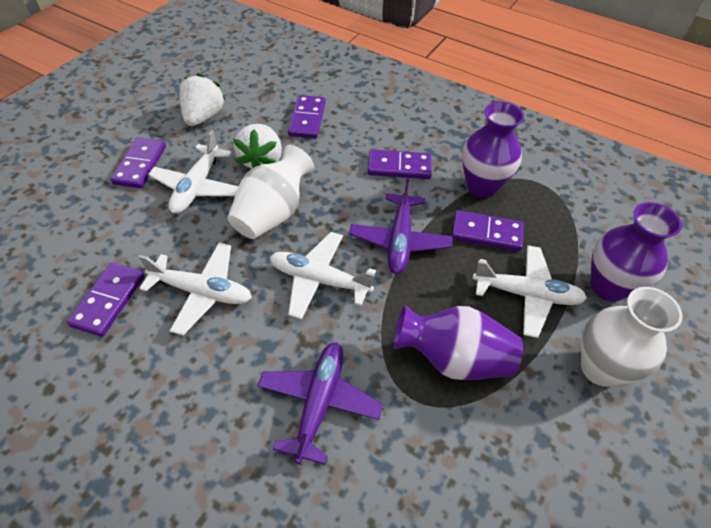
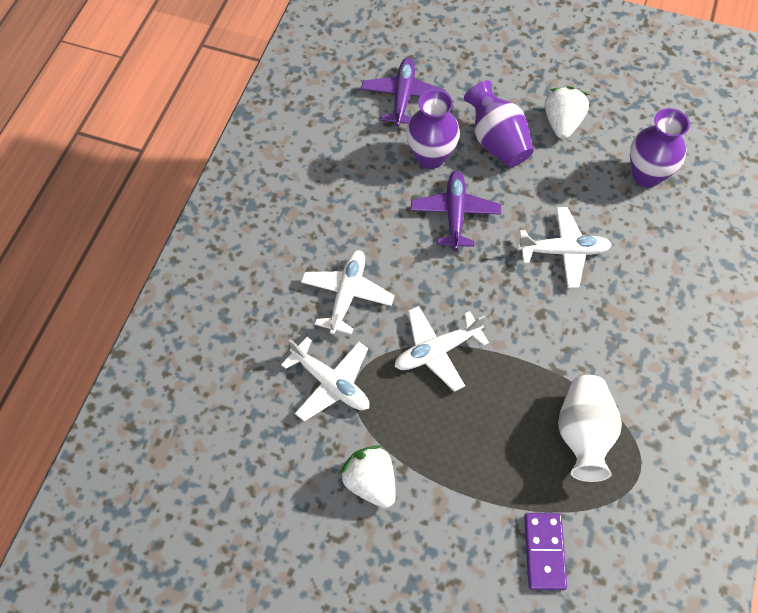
purple domino: 5 -> 1
white vase: 2 -> 1

